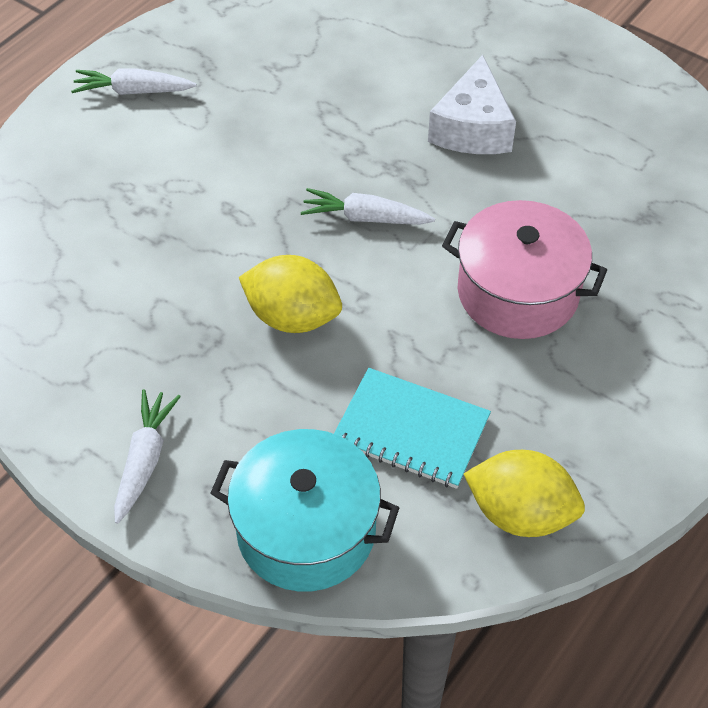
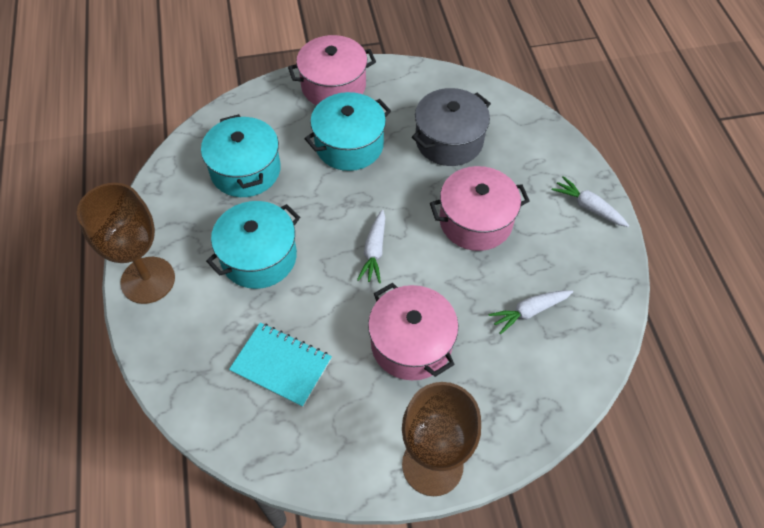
brown goblet: 0 -> 2
grey pot: 0 -> 1
pink pot: 1 -> 3
turquoise pot: 1 -> 3
white cheese: 1 -> 0
yellow lemon: 2 -> 0

